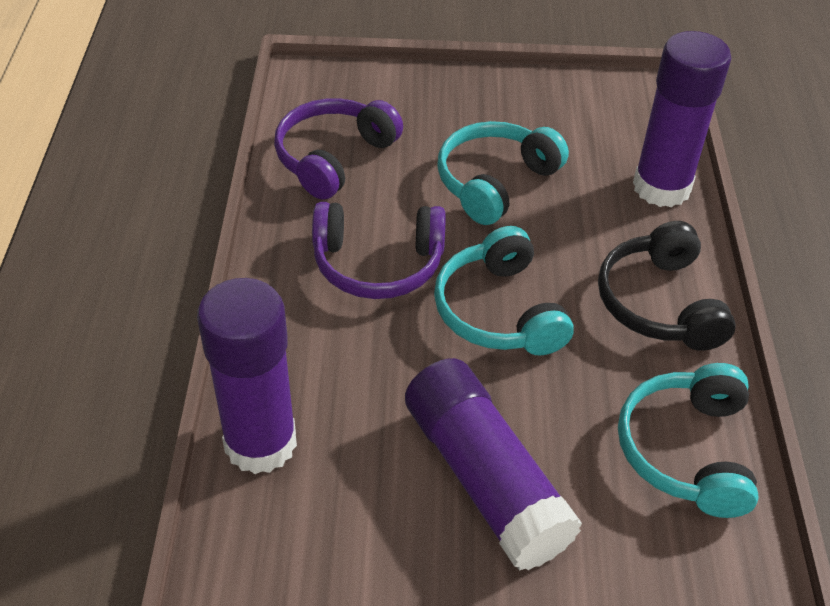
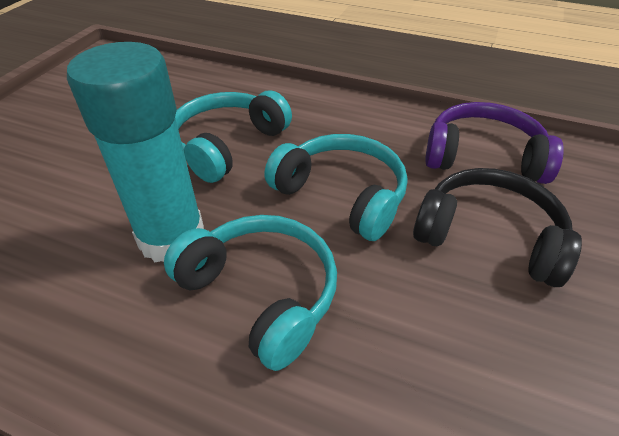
purple glue stick: 3 -> 0
purple headphones: 2 -> 1
turquoise glue stick: 0 -> 1

